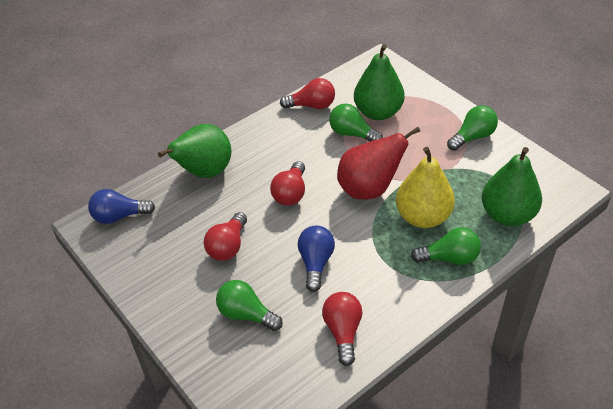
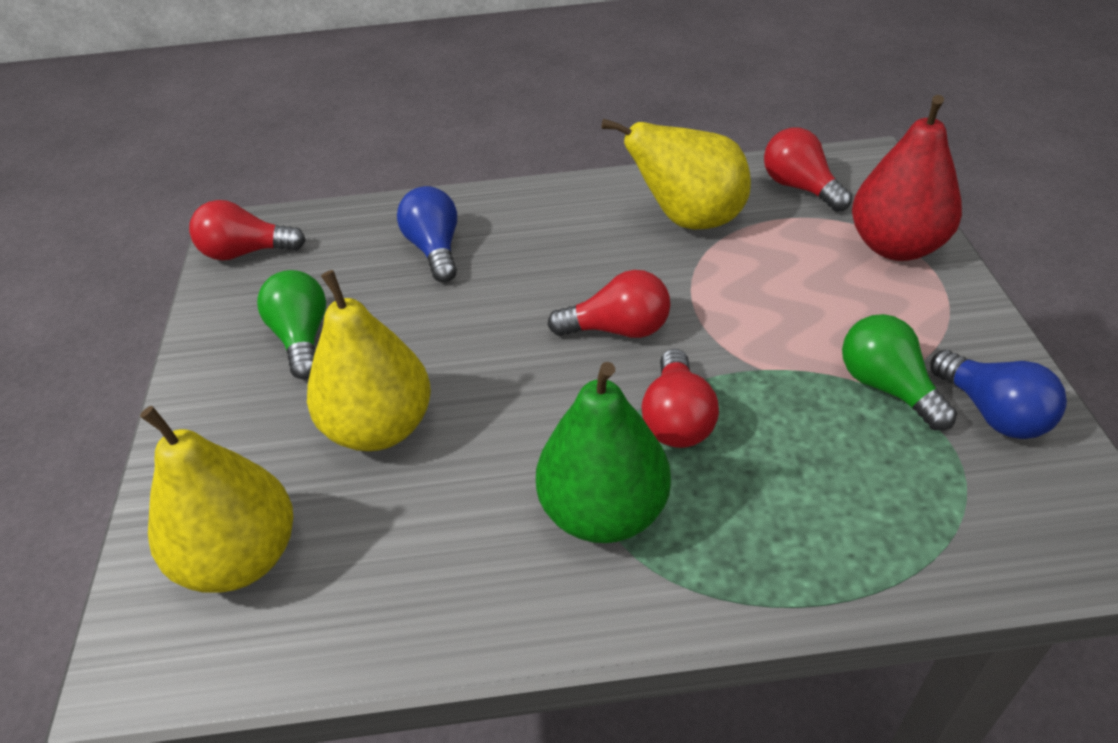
green light bulb: 4 -> 2
green pear: 3 -> 1
yellow pear: 1 -> 3

